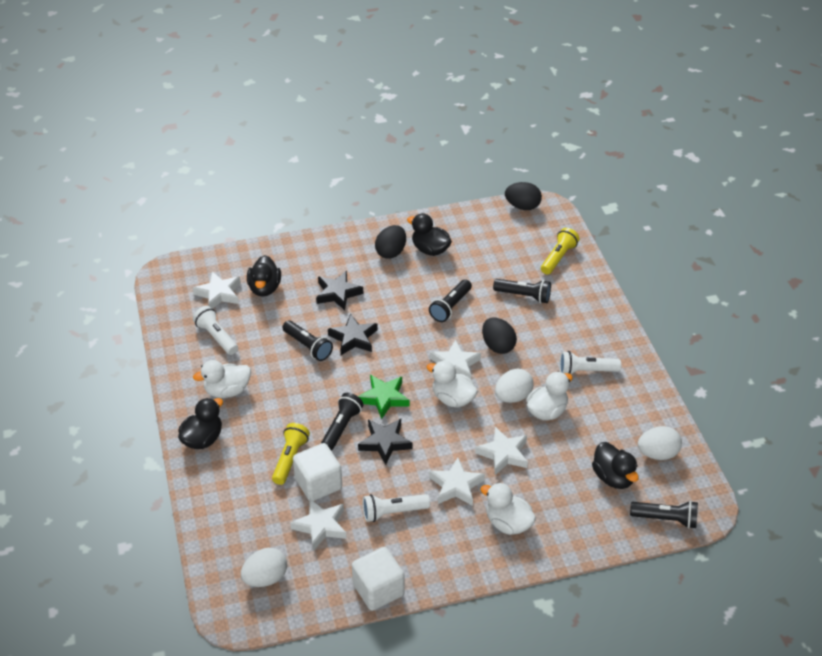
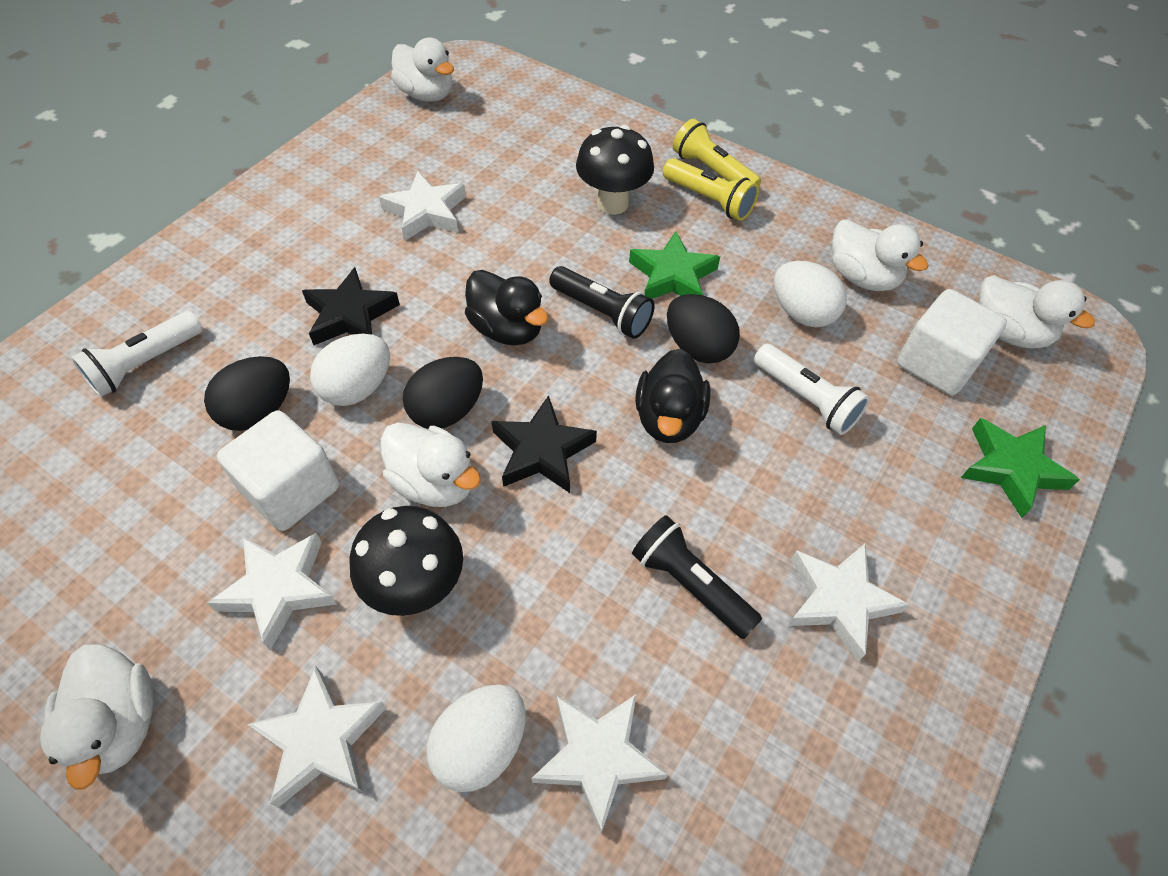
black duck: 4 -> 2
black flashlight: 5 -> 2
black mushroom: 0 -> 2
black star: 3 -> 2
green star: 1 -> 2
white duck: 4 -> 5
white flashlight: 3 -> 2

